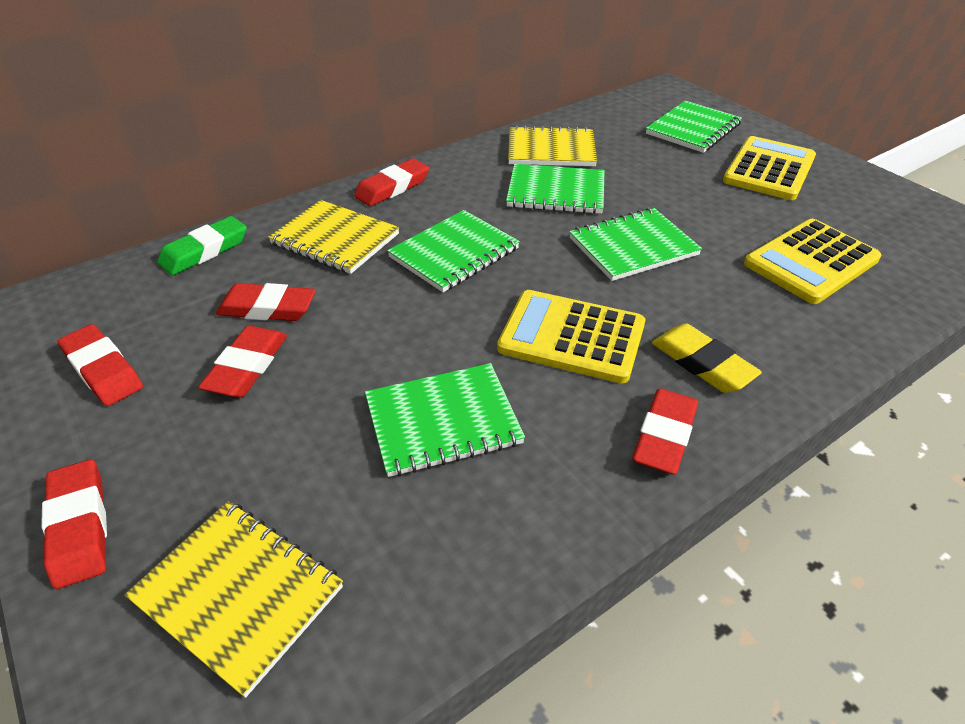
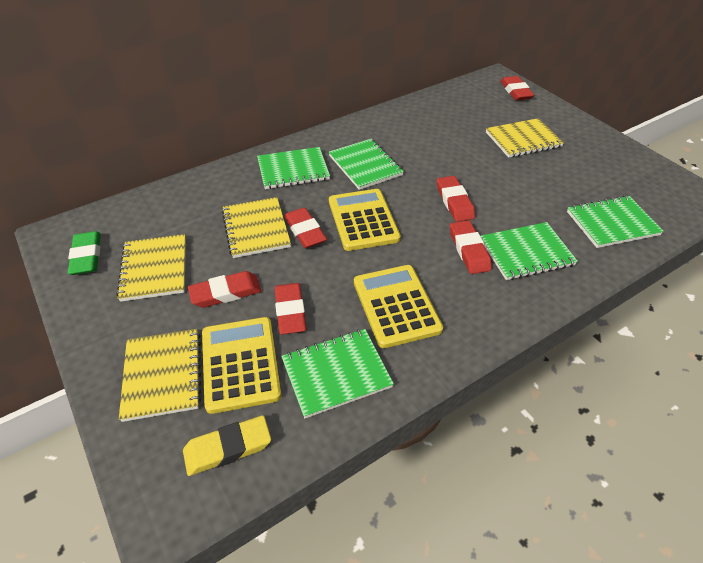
yellow notebook: 3 -> 4

